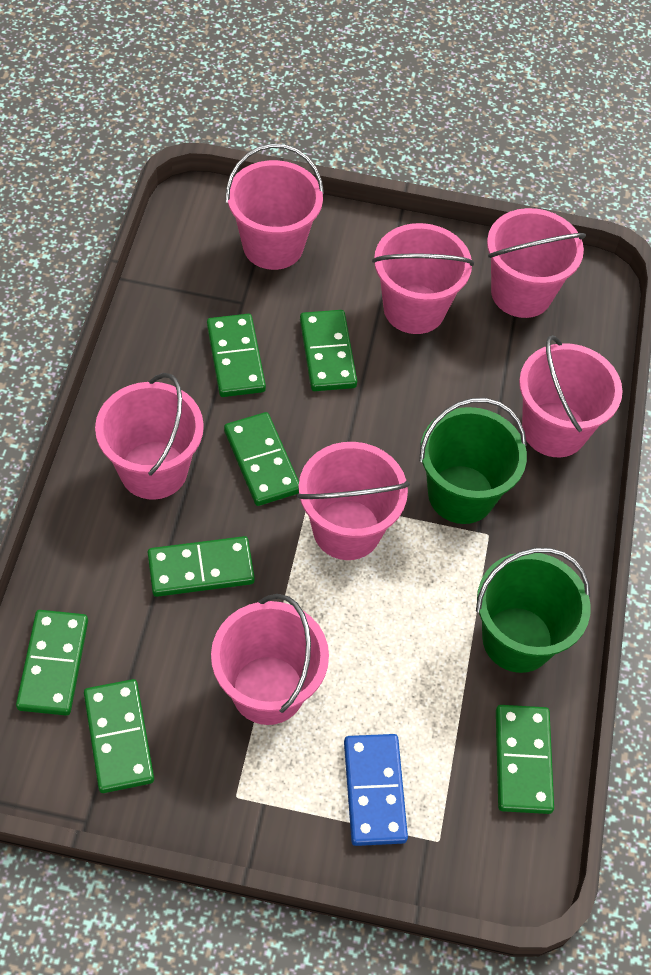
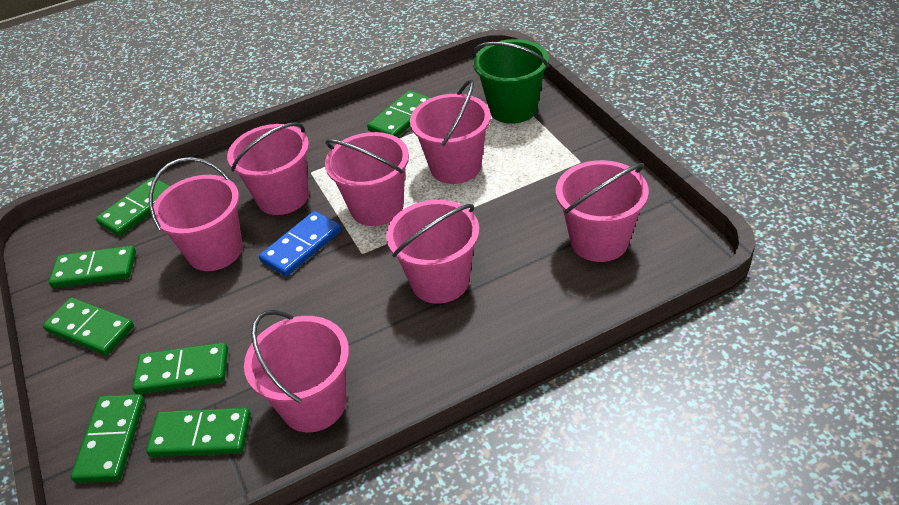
green bucket: 2 -> 1

